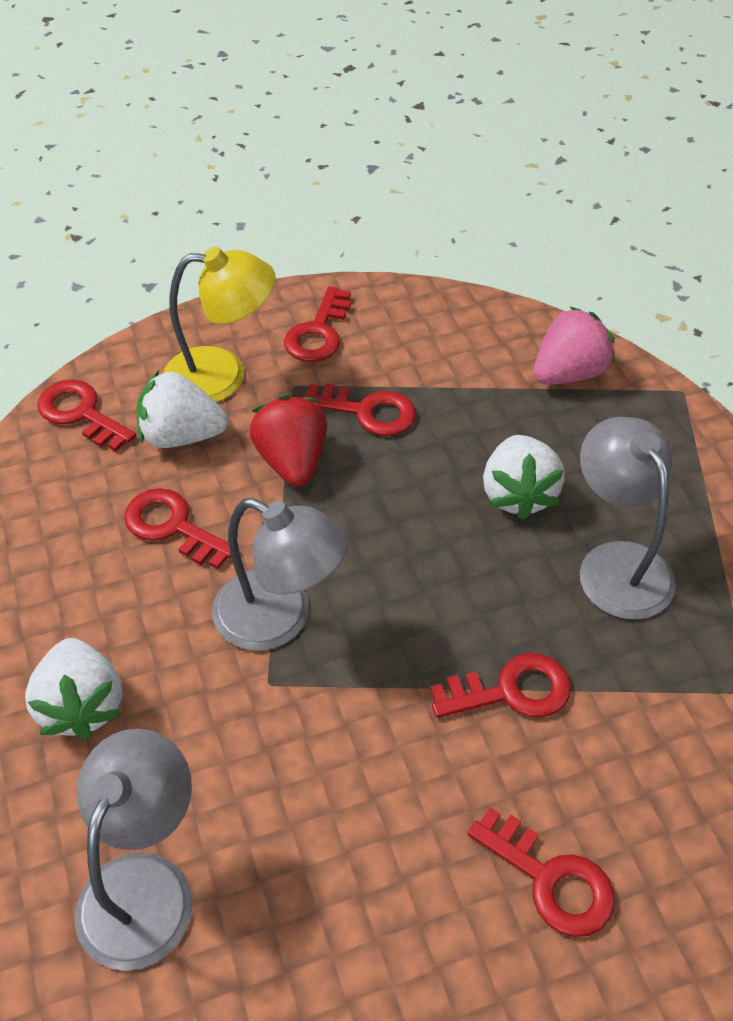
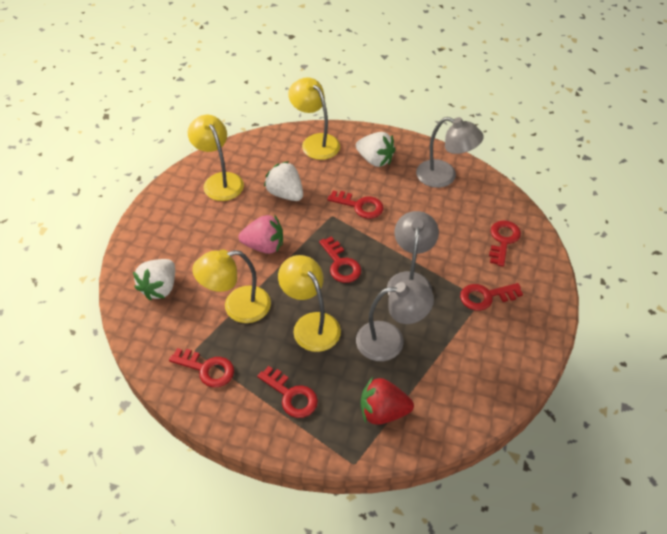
yellow lamp: 1 -> 4

